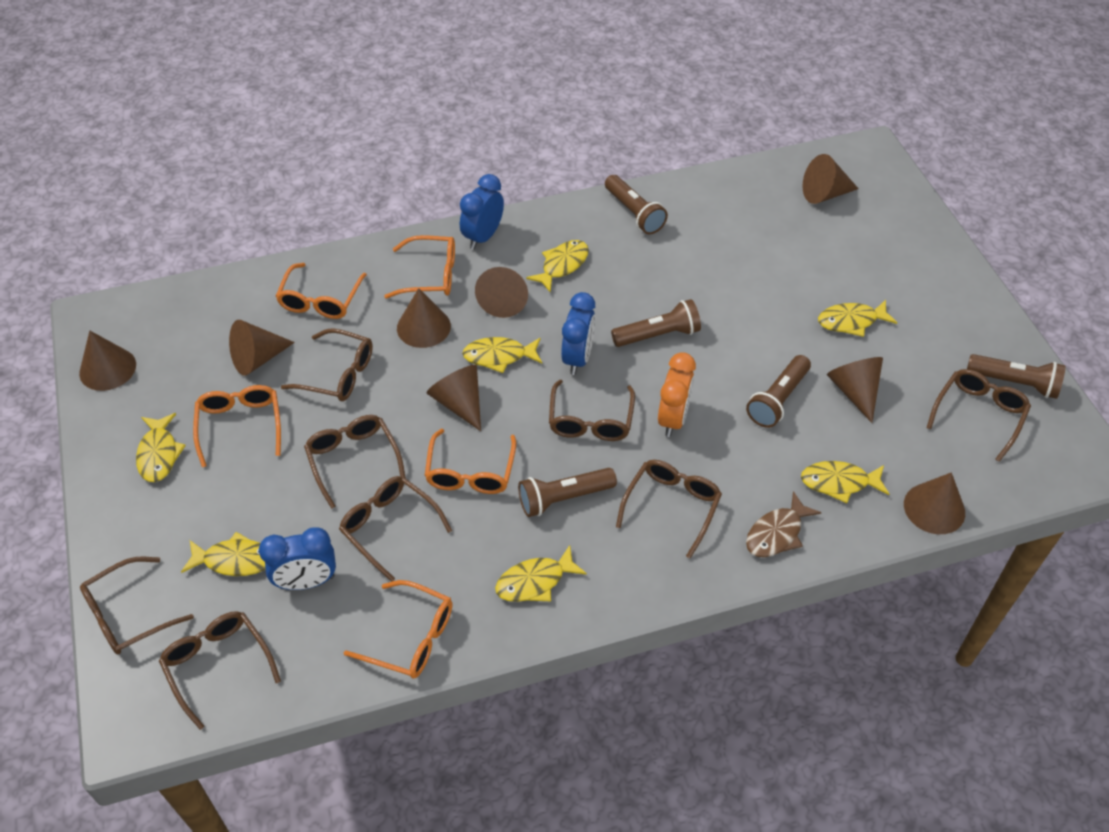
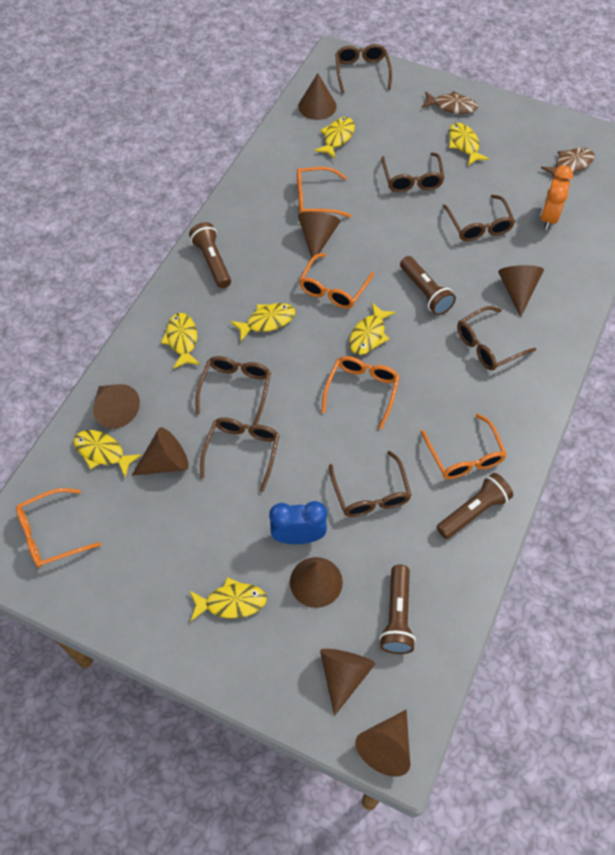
blue clock: 3 -> 1
brown fish: 1 -> 2
brown flashlight: 5 -> 4
brown glasses: 8 -> 7

